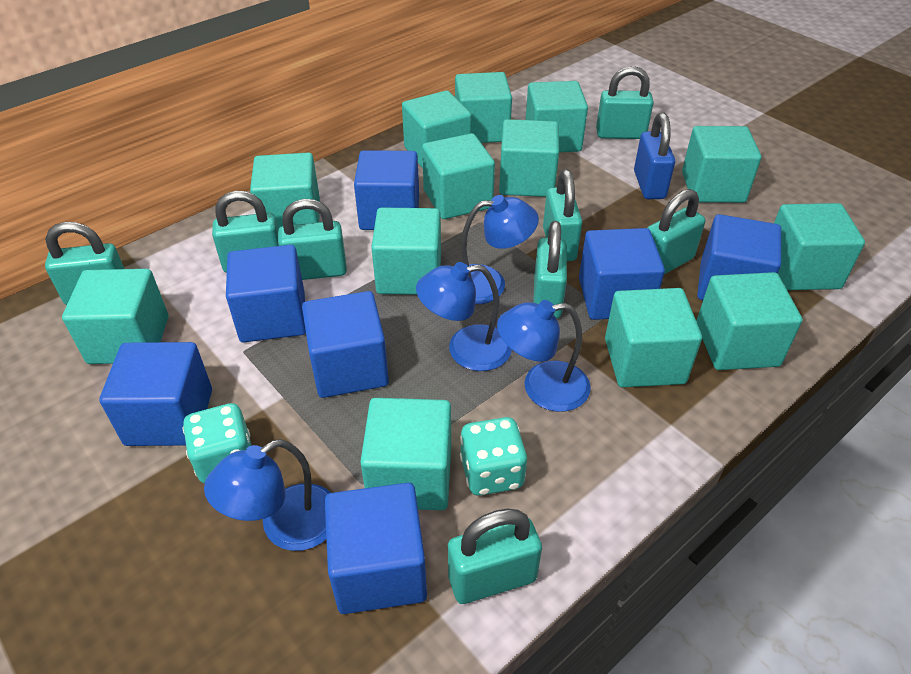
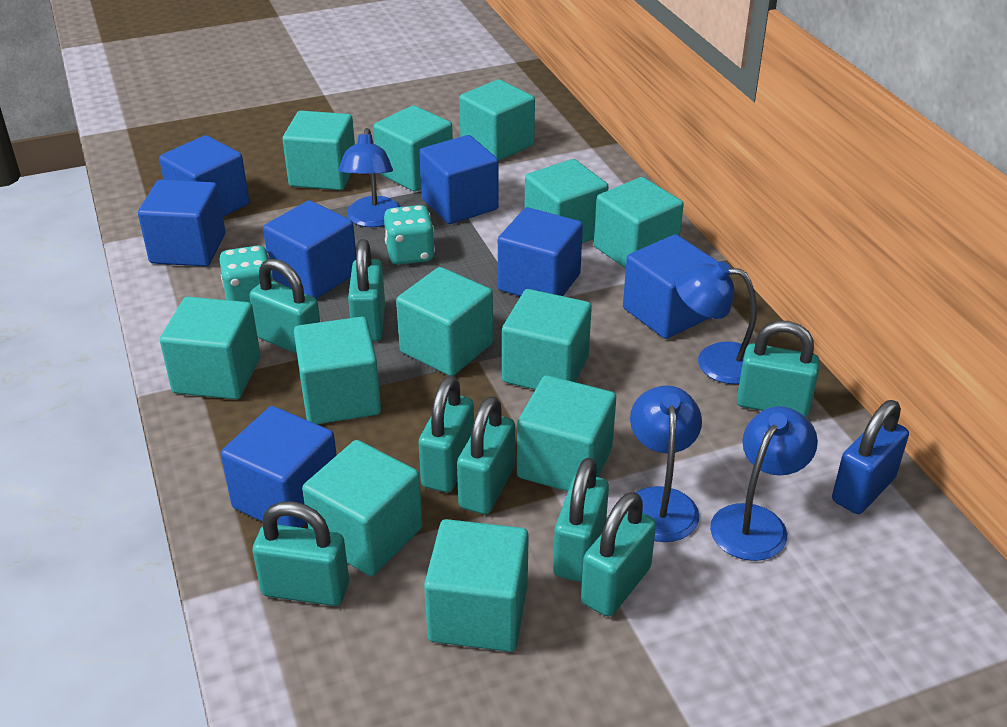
turquoise cube: 13 -> 12

